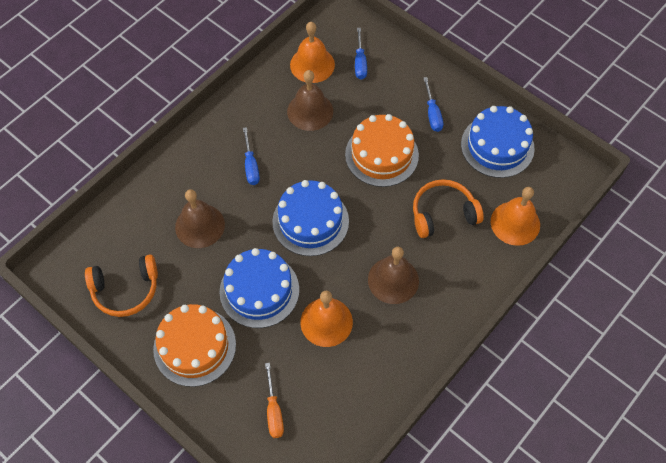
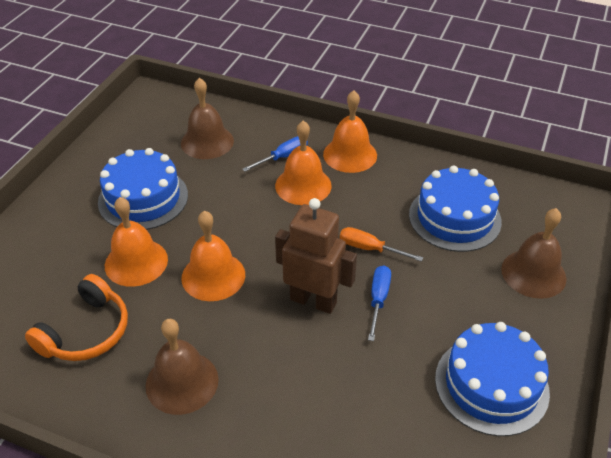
blue screwdriver: 3 -> 2
brown robot: 0 -> 1
orange bell: 3 -> 4
orange cake: 2 -> 0
orange headphones: 2 -> 1

